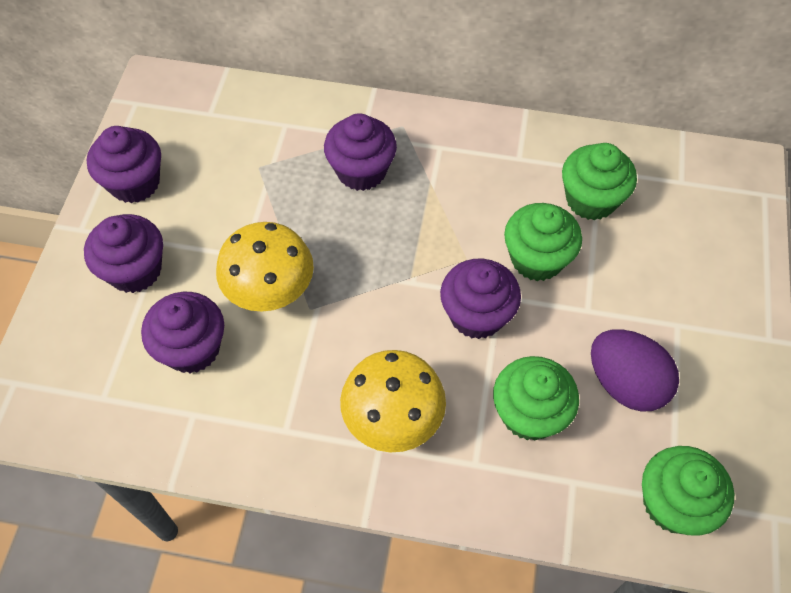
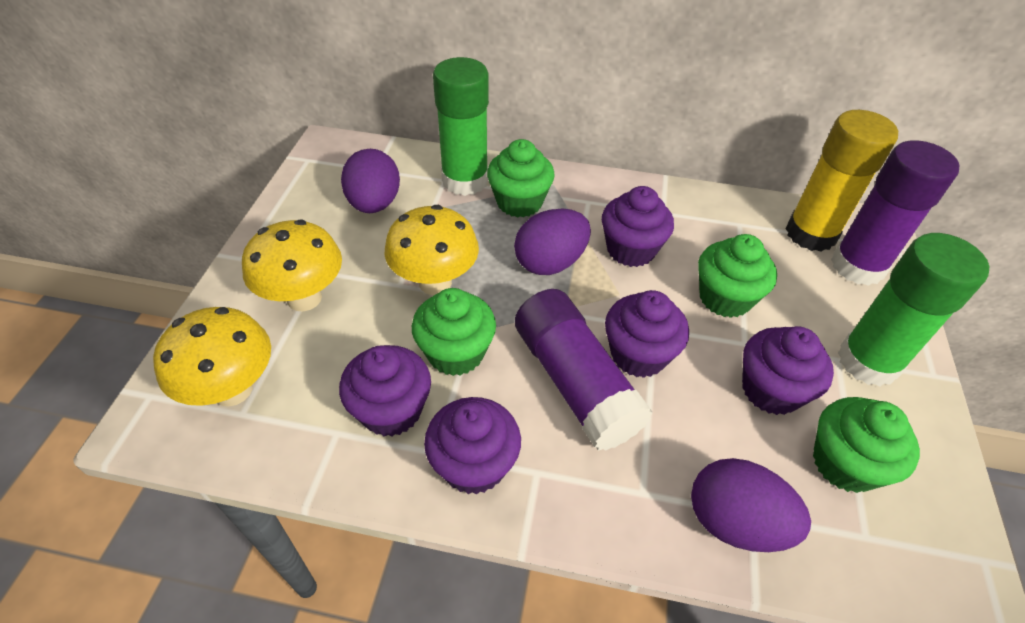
green glue stick: 0 -> 2
purple egg: 1 -> 3
purple glue stick: 0 -> 2
yellow glue stick: 0 -> 1
yellow mushroom: 2 -> 3

